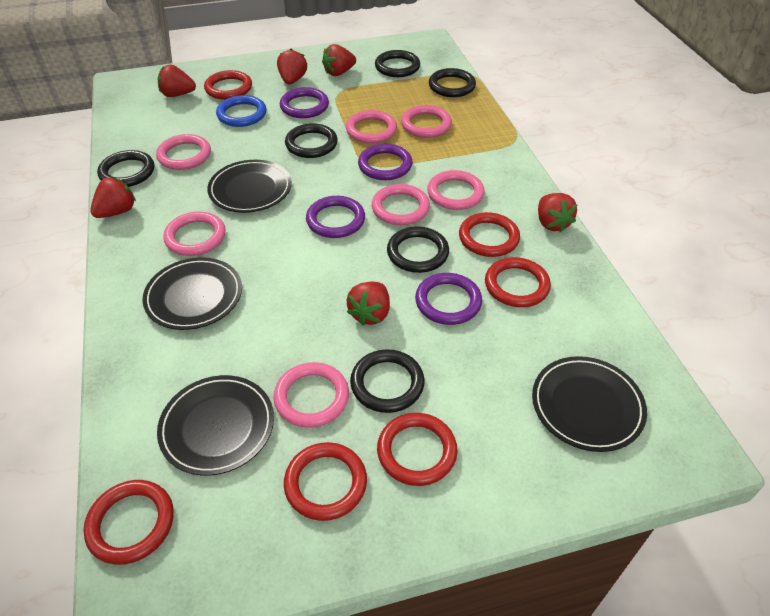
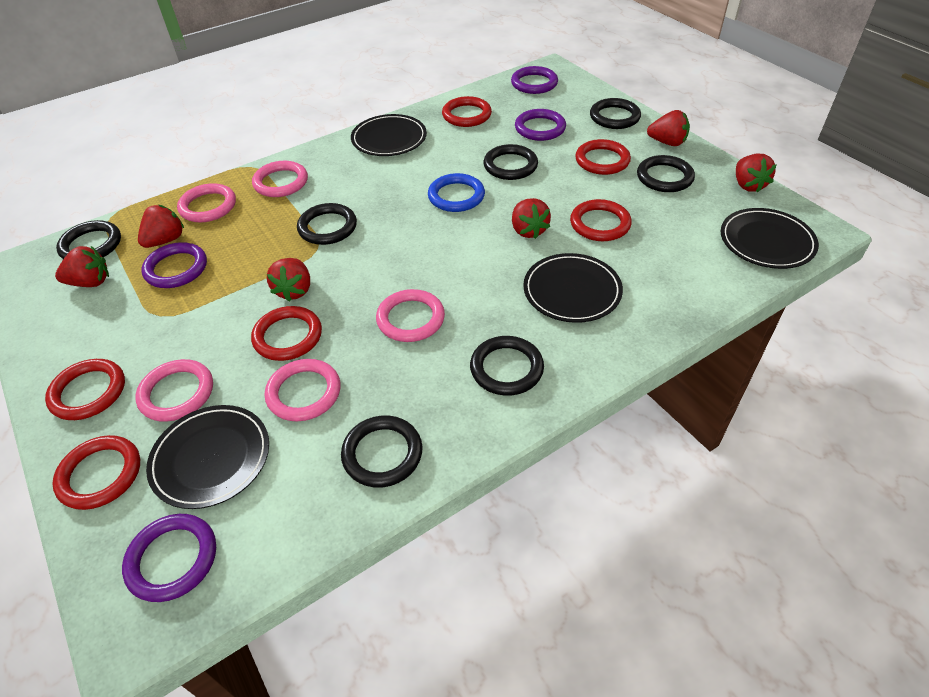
black ring: 6 -> 7
pink ring: 7 -> 5

